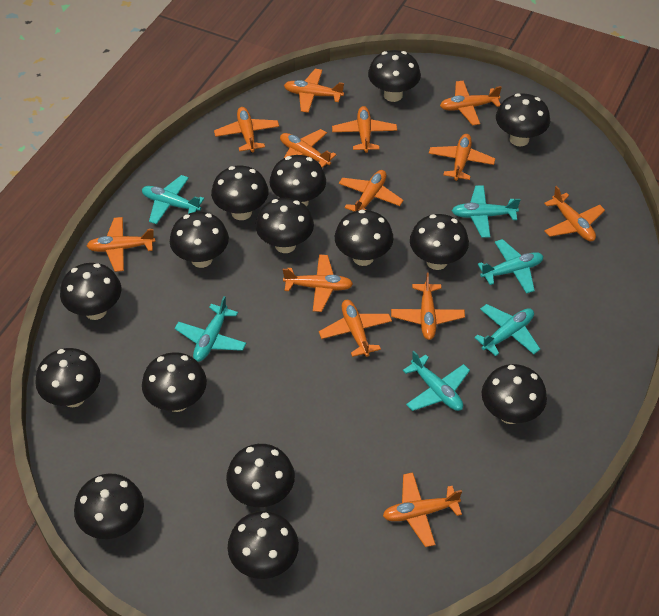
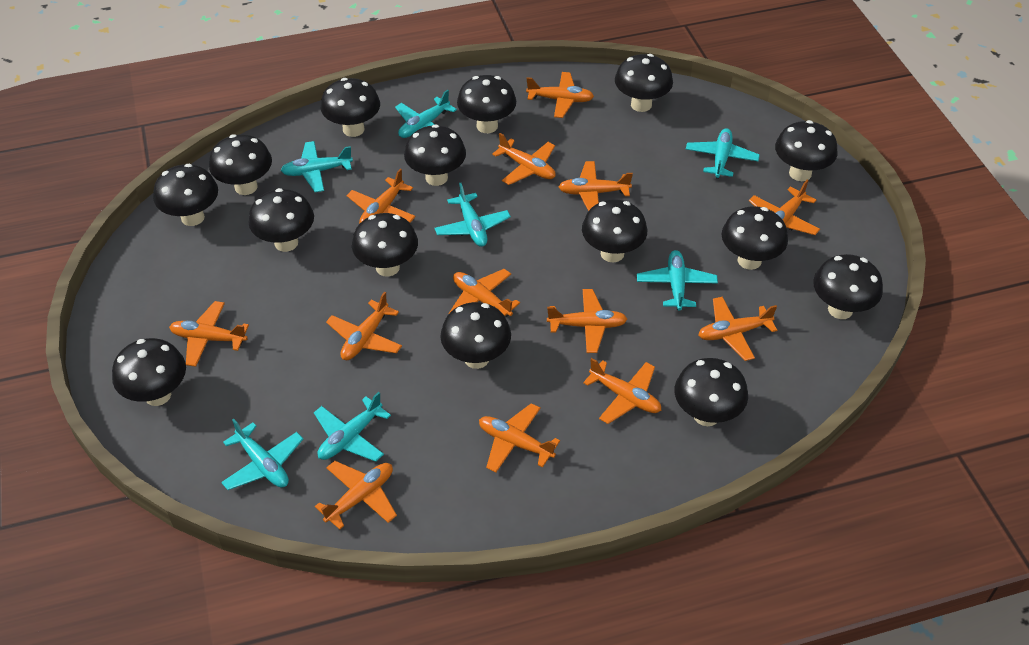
turquoise plane: 6 -> 7

